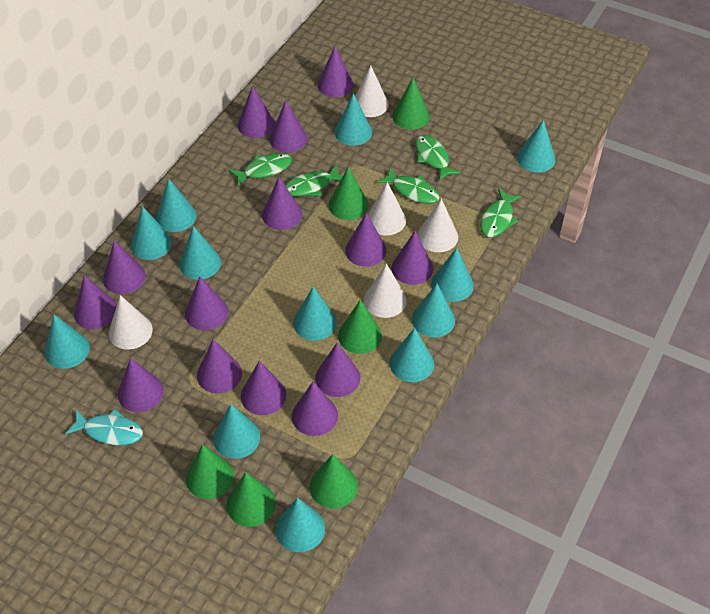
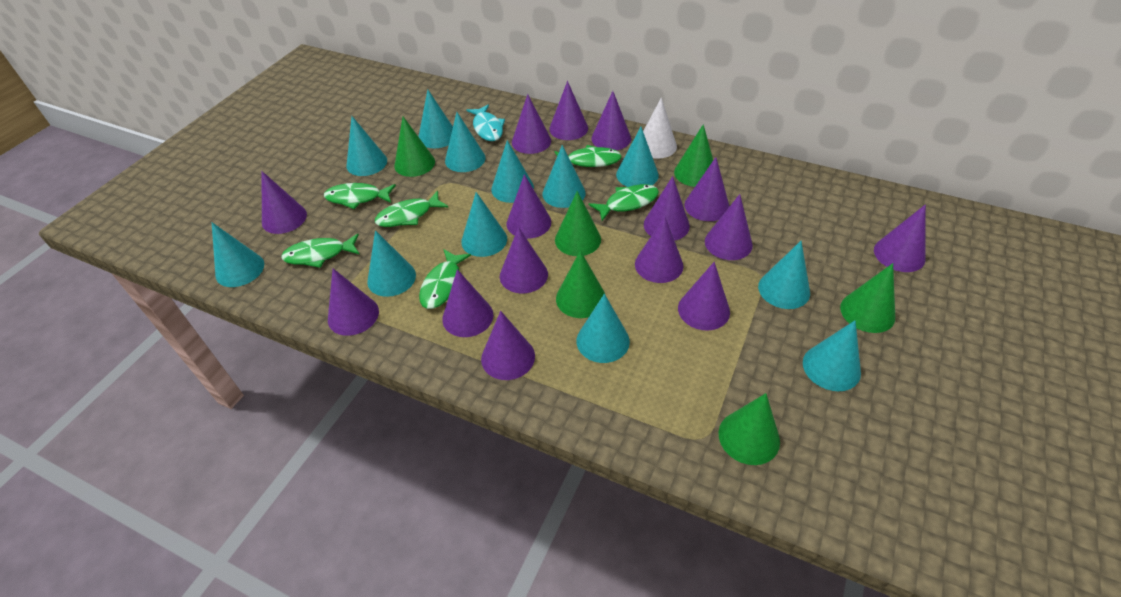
green fish: 5 -> 6
purple cone: 14 -> 15
white cone: 5 -> 1

